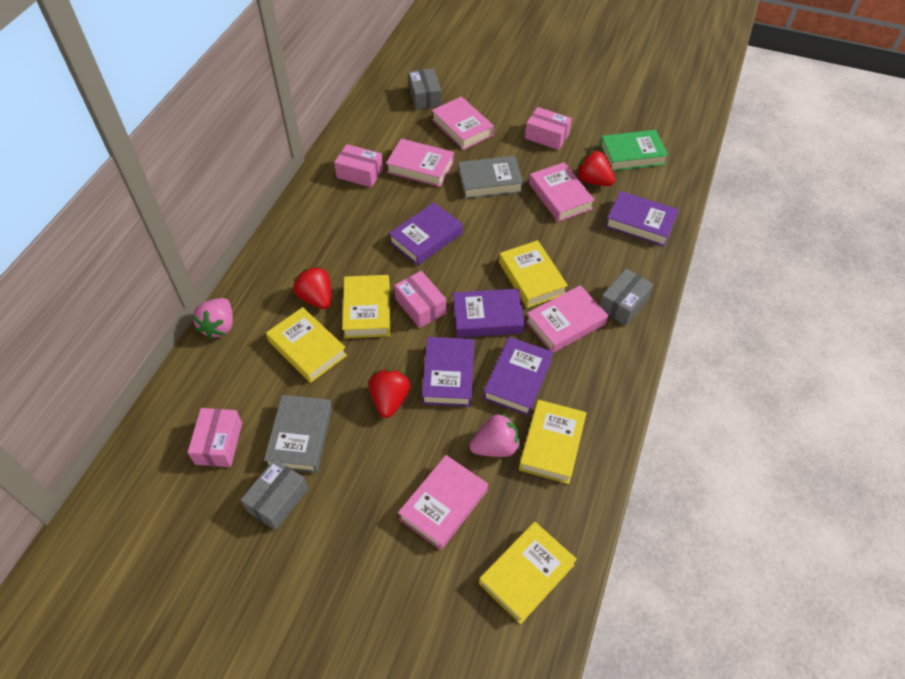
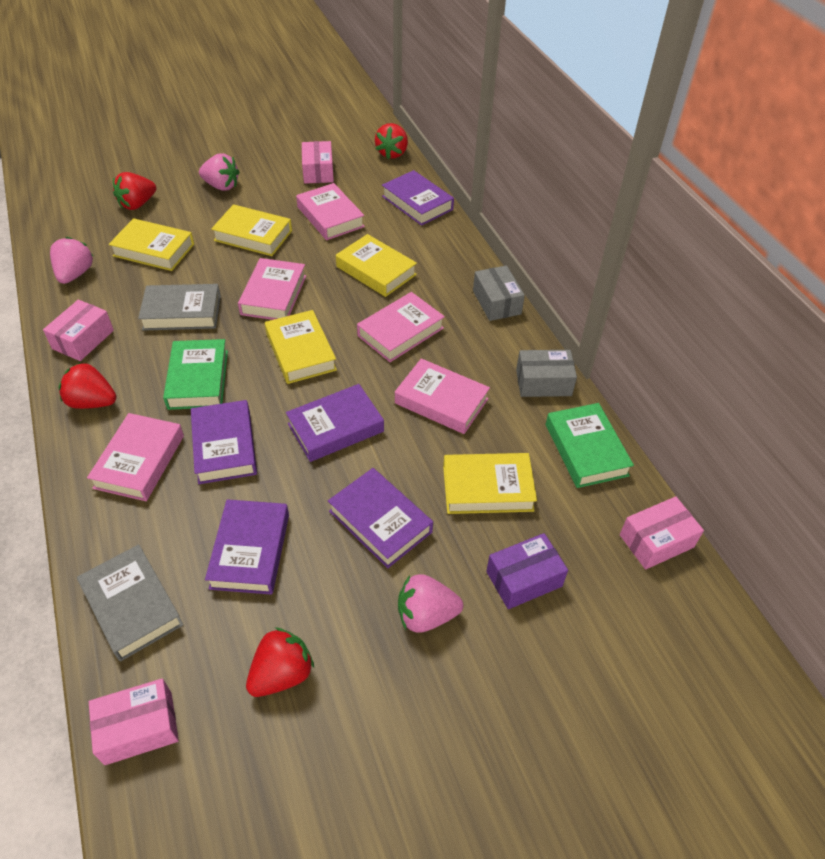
green book: 1 -> 2
grey box: 3 -> 2
pink strawberry: 2 -> 3
purple box: 0 -> 1
red strawberry: 3 -> 4

